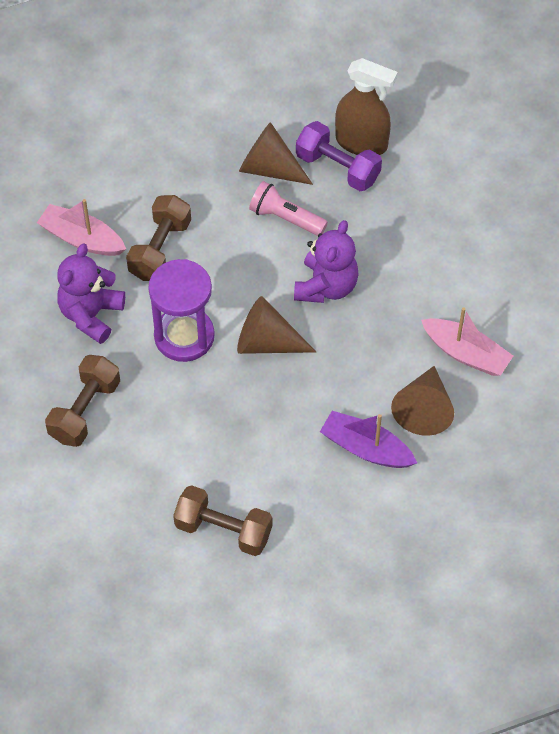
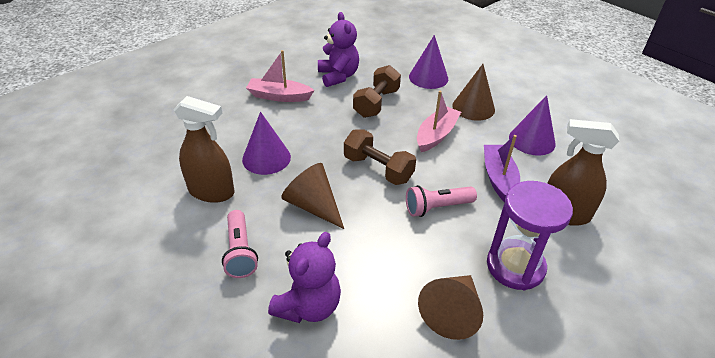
brown dumbbell: 3 -> 2
brown spray bottle: 1 -> 2
pink flashlight: 1 -> 2
purple cone: 0 -> 3
purple dumbbell: 1 -> 0

